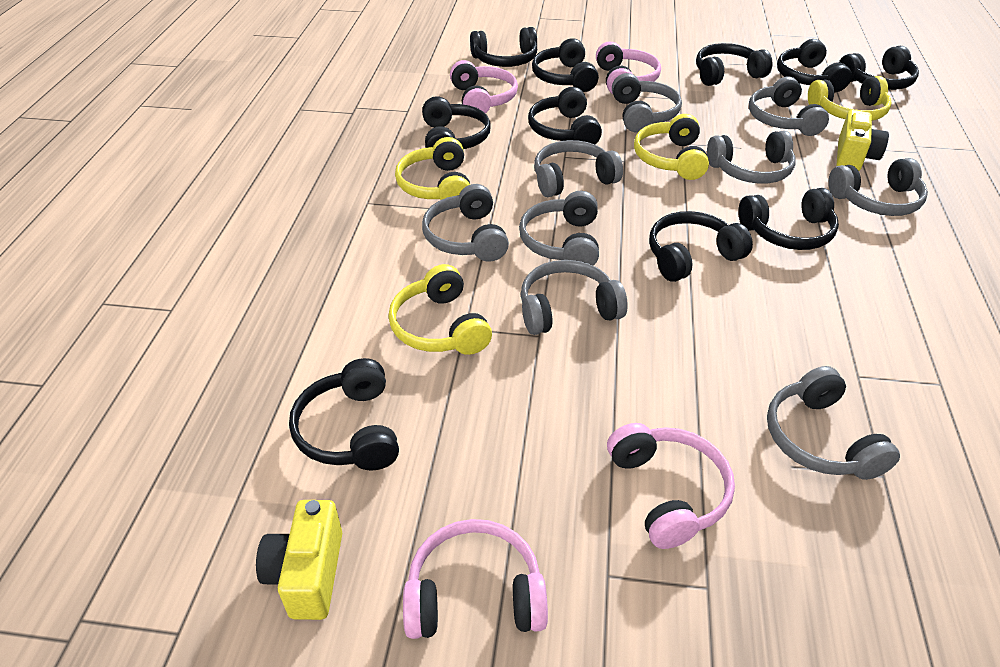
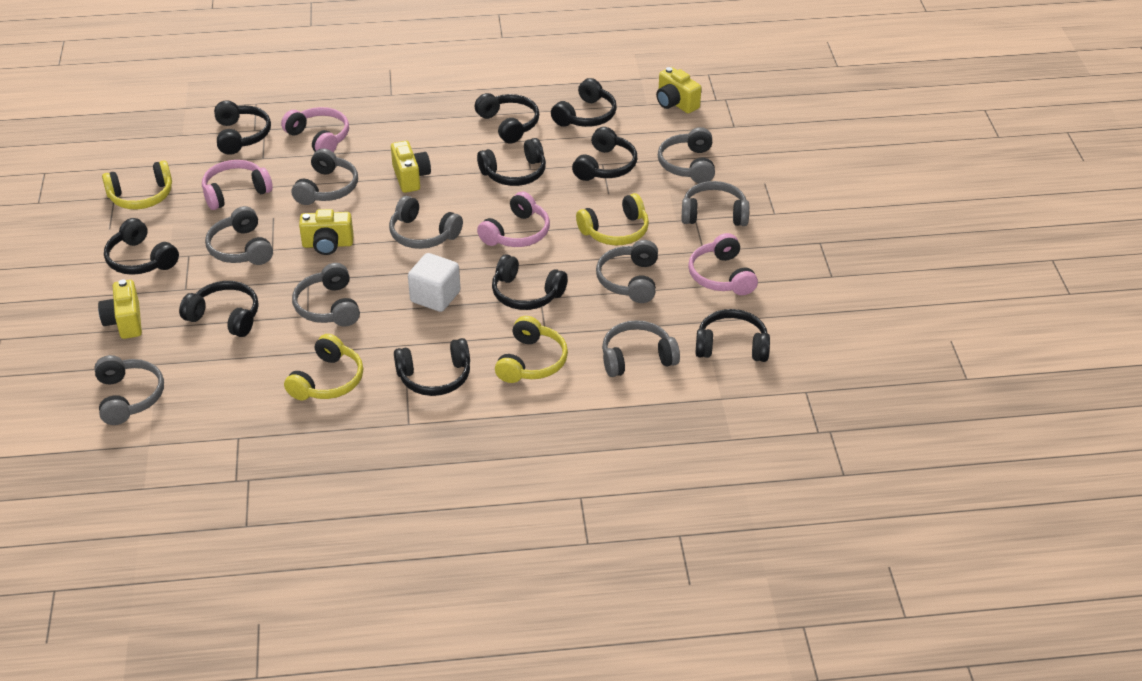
white cube: 0 -> 1
yellow camera: 2 -> 4

